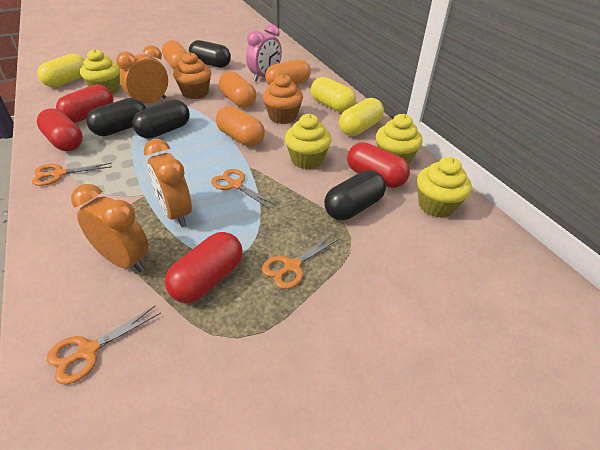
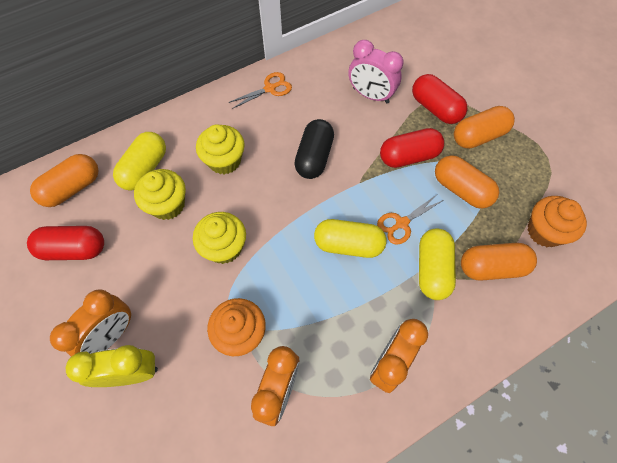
black capsule: 4 -> 1
orange scissors: 4 -> 2
red capsule: 4 -> 3
yellow clock: 0 -> 1
yellow cupcake: 4 -> 3

